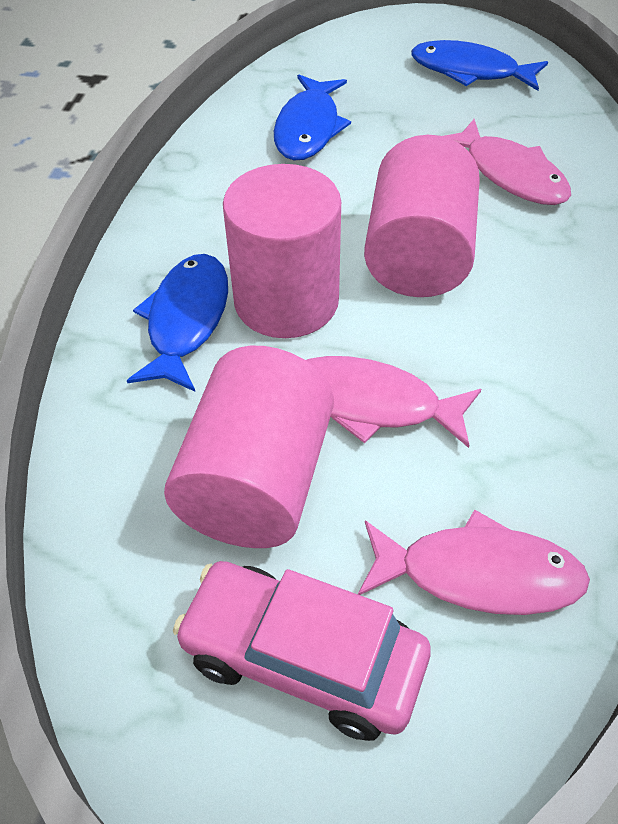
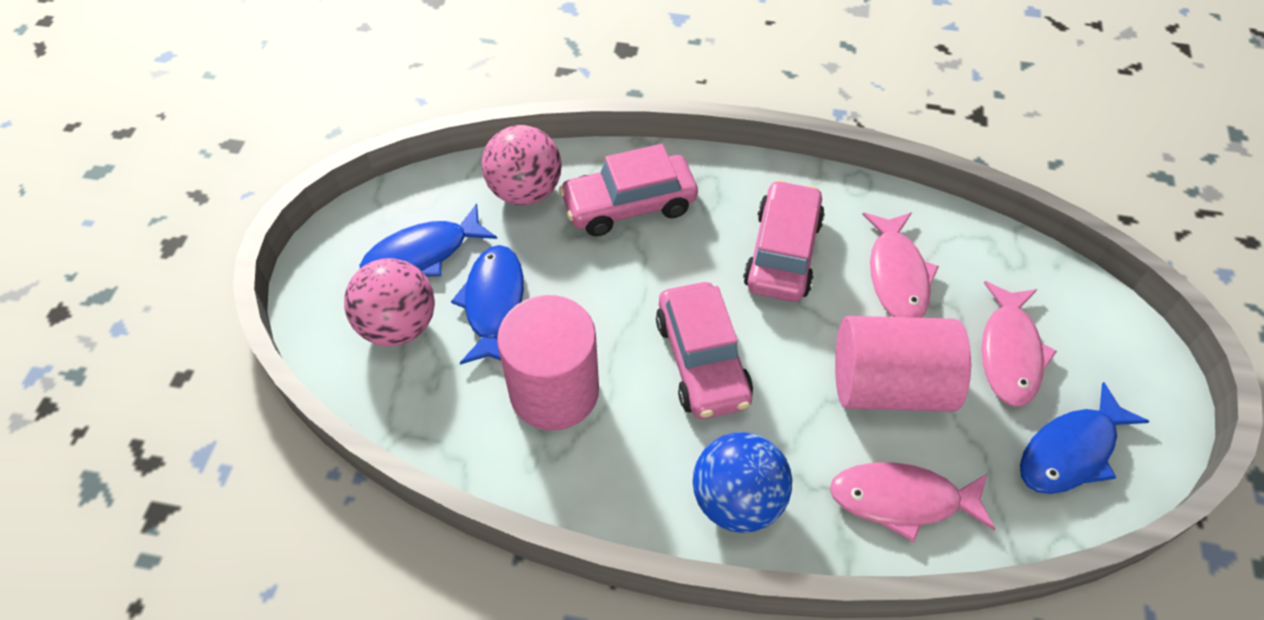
blue ball: 0 -> 1
pink ball: 0 -> 2
pink car: 1 -> 3
pink cylinder: 3 -> 2

